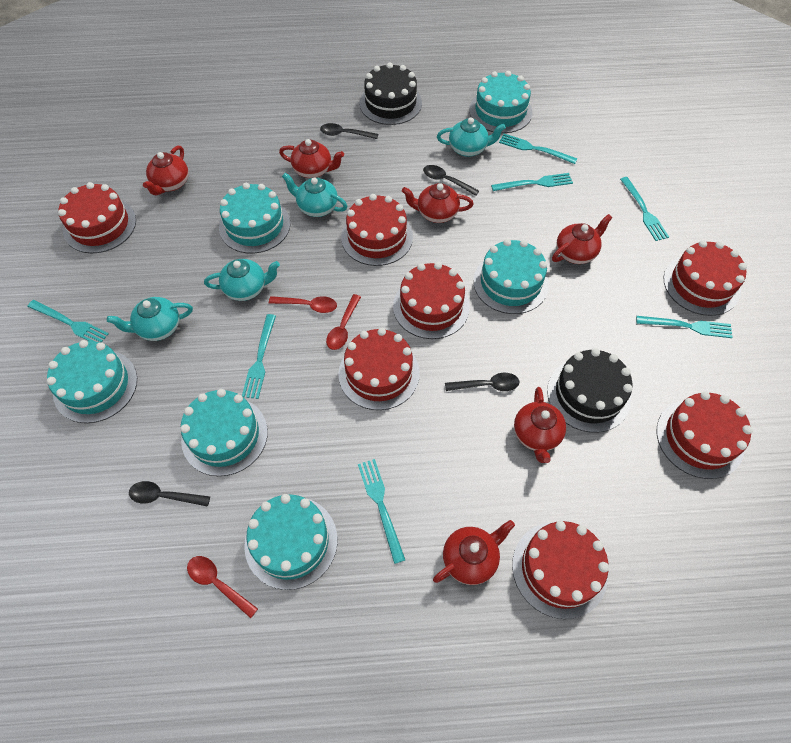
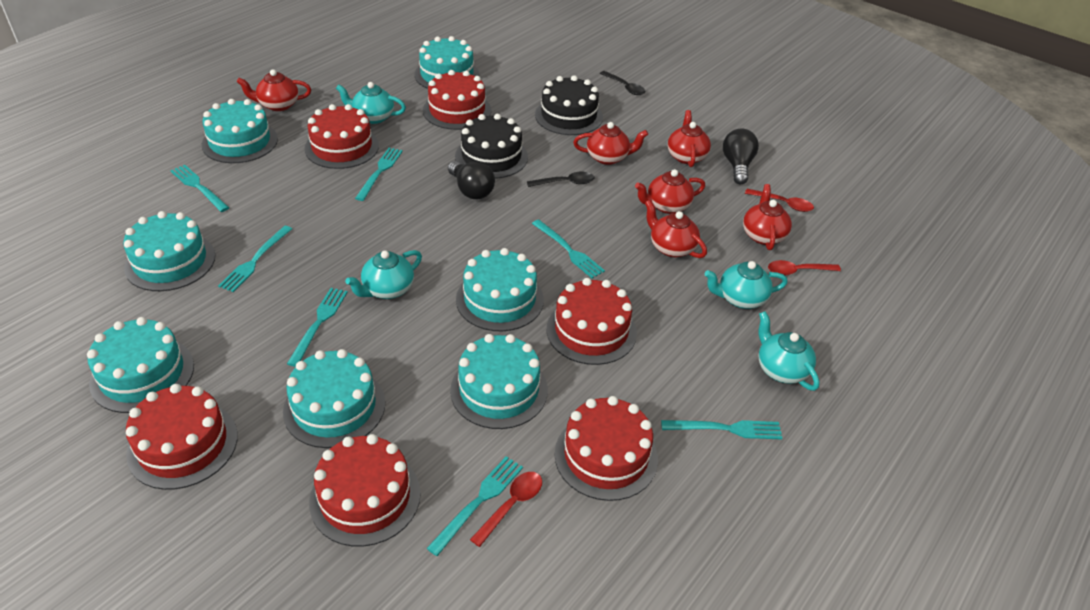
black light bulb: 0 -> 2
black spoon: 4 -> 2
red cake: 7 -> 6
turquoise cake: 6 -> 7

